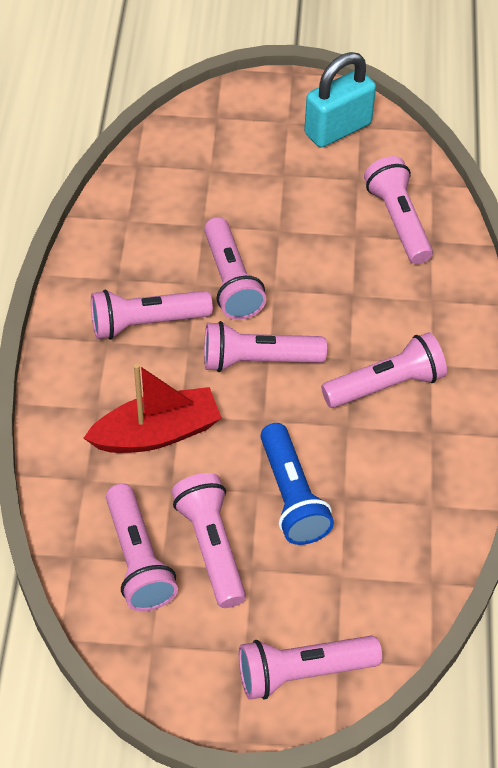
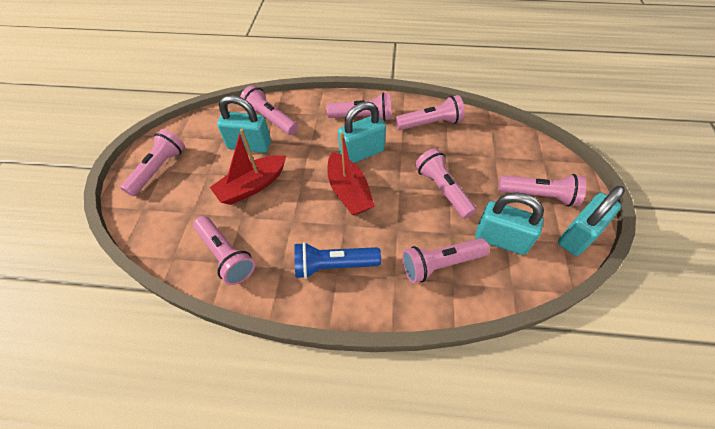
red boat: 1 -> 2
turquoise padlock: 1 -> 4

